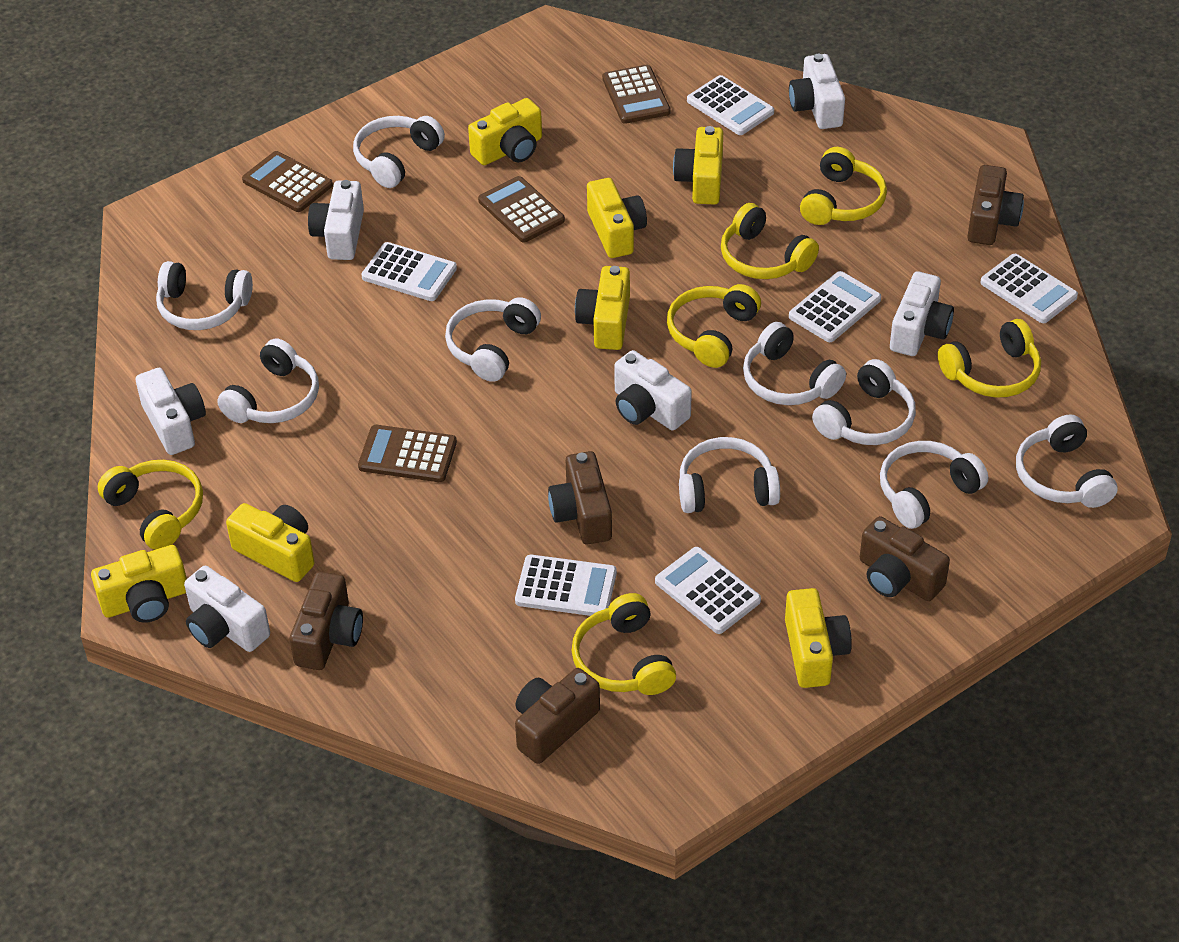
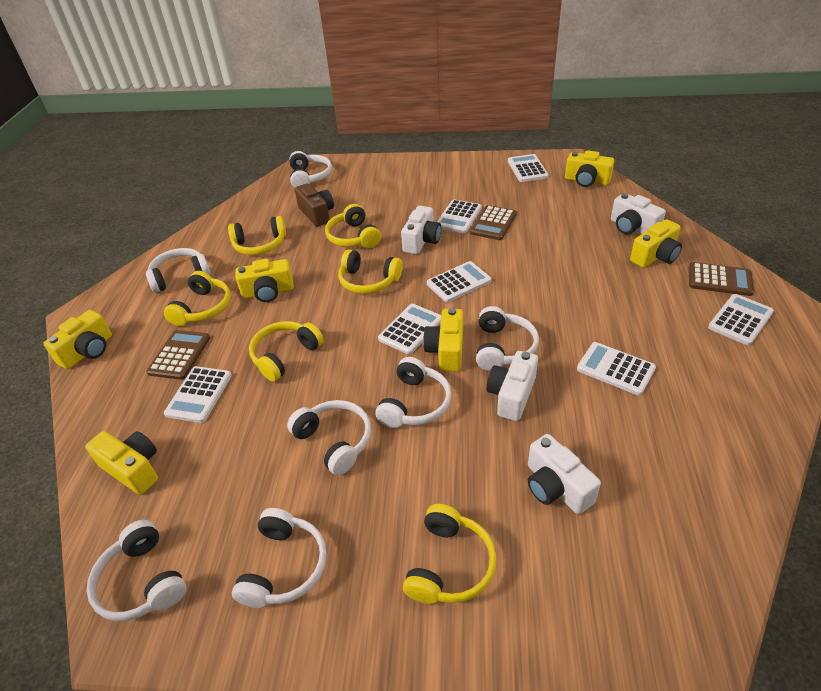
brown calculator: 4 -> 3
brown camera: 5 -> 1
white calculator: 6 -> 7
white camera: 6 -> 4
white headphones: 9 -> 7
yellow camera: 7 -> 6

